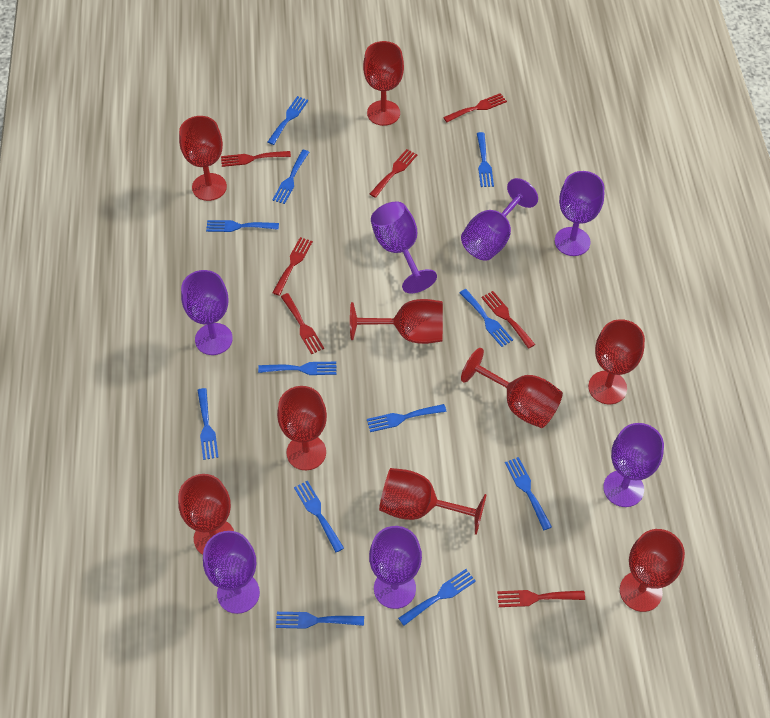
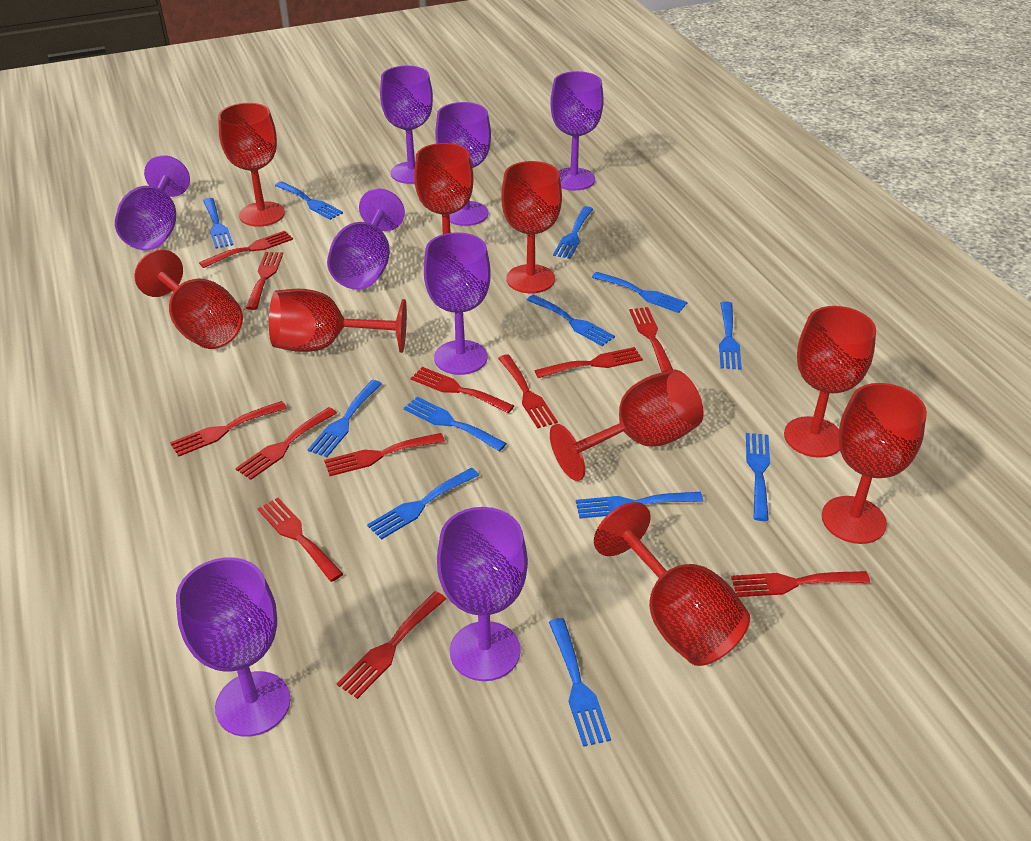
purple goblet: 7 -> 8
red fork: 7 -> 12

